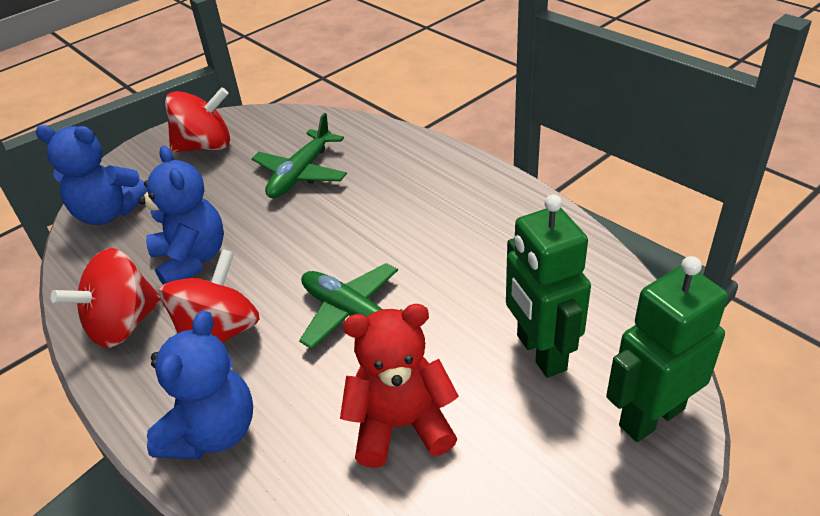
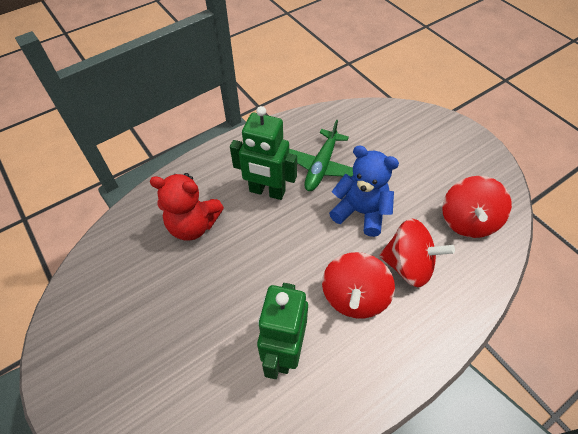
blue teddy bear: 3 -> 1
green plane: 2 -> 1

